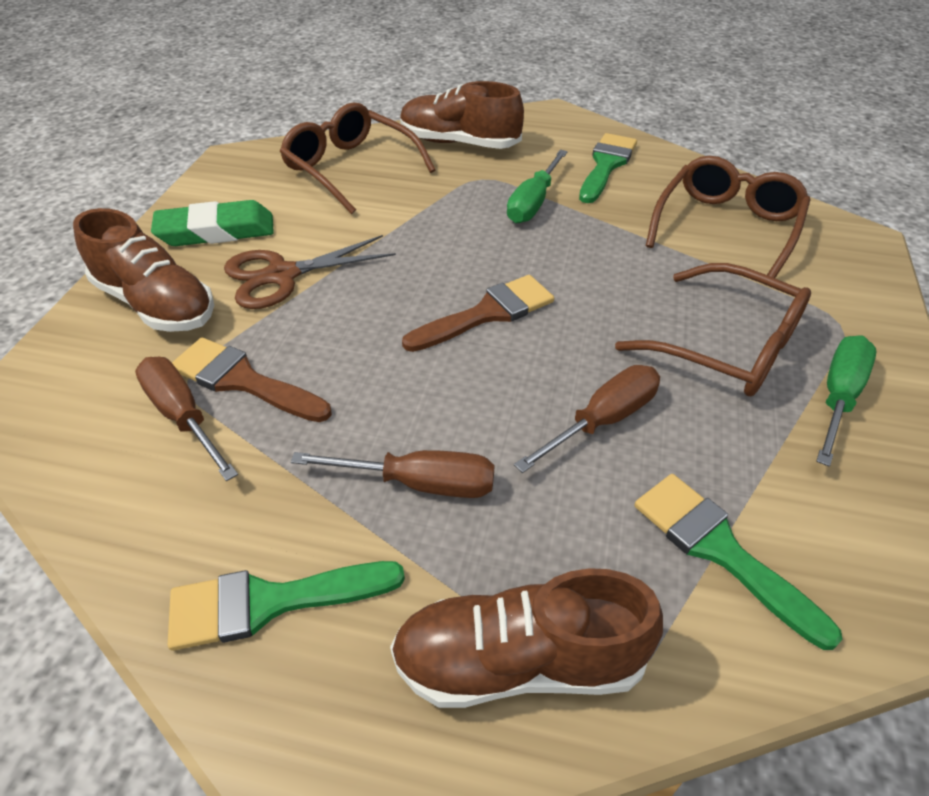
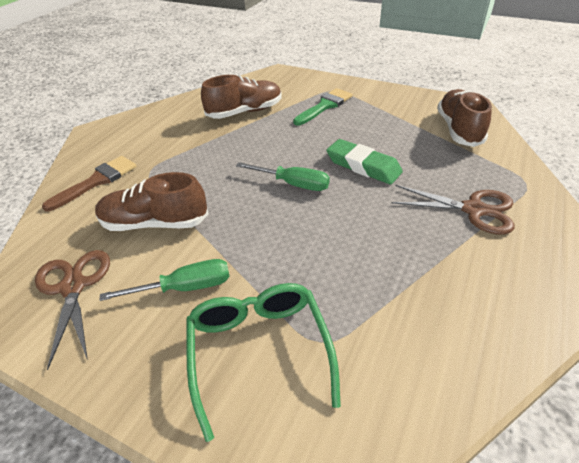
brown brush: 2 -> 1
brown glasses: 3 -> 0
brown scissors: 1 -> 2
brown screwdriver: 3 -> 0
green brush: 3 -> 1
green glasses: 0 -> 1

